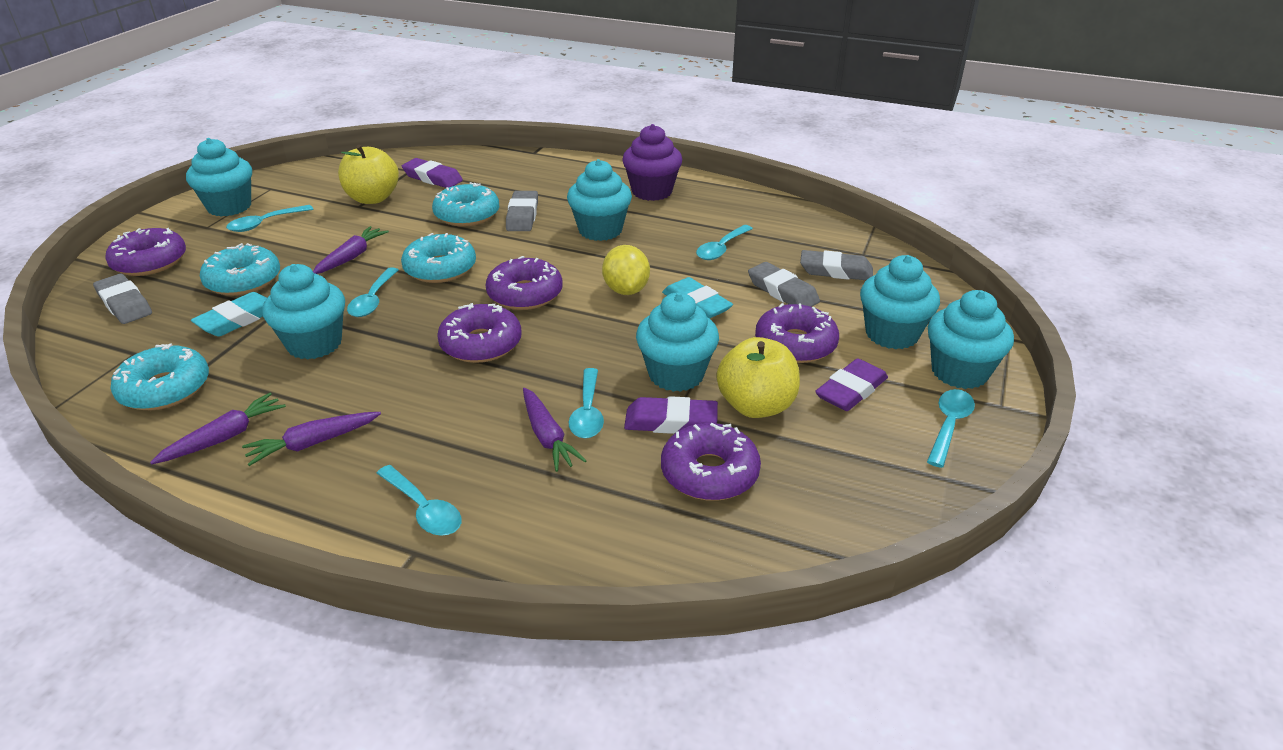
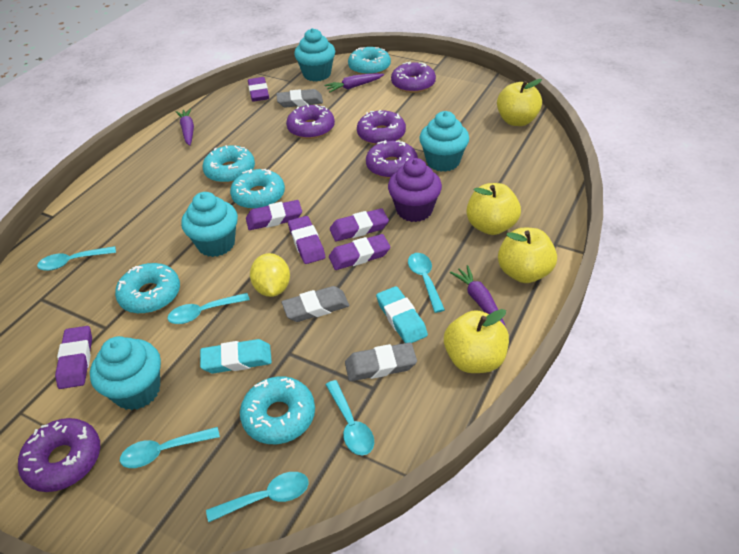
grey eraser: 4 -> 3
purple carrot: 4 -> 3
purple eraser: 3 -> 6
turquoise cupcake: 6 -> 4
turquoise donut: 4 -> 5
yellow apple: 2 -> 4

